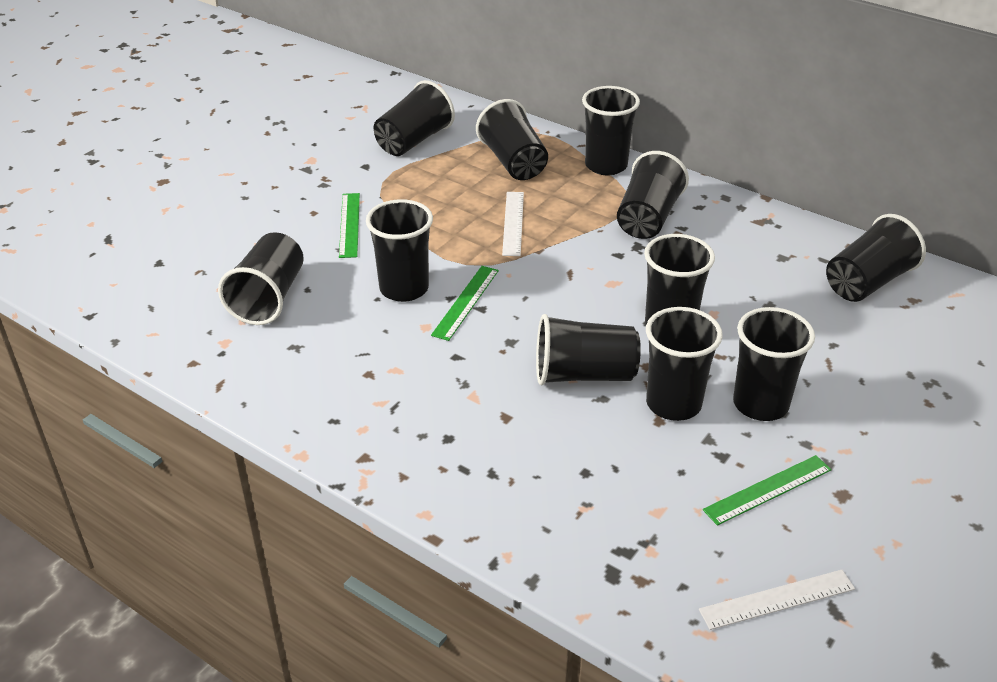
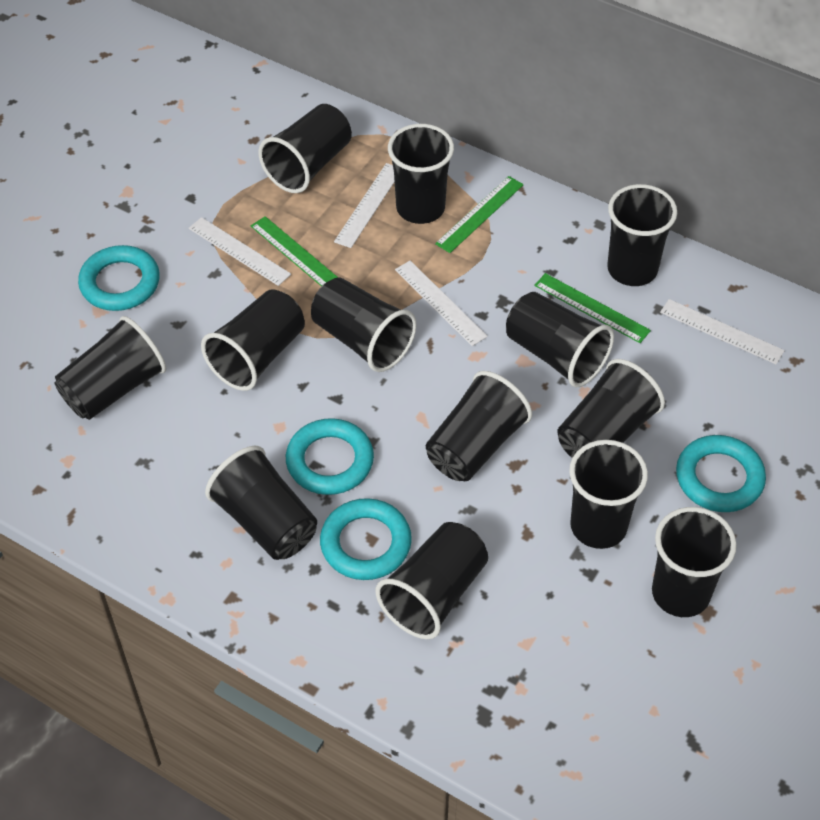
black cup: 11 -> 13
turquoise ring: 0 -> 4
white ruler: 2 -> 4

